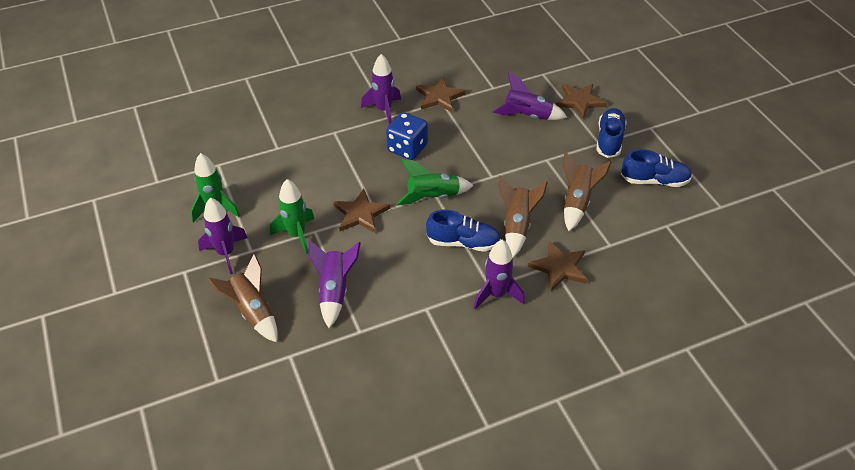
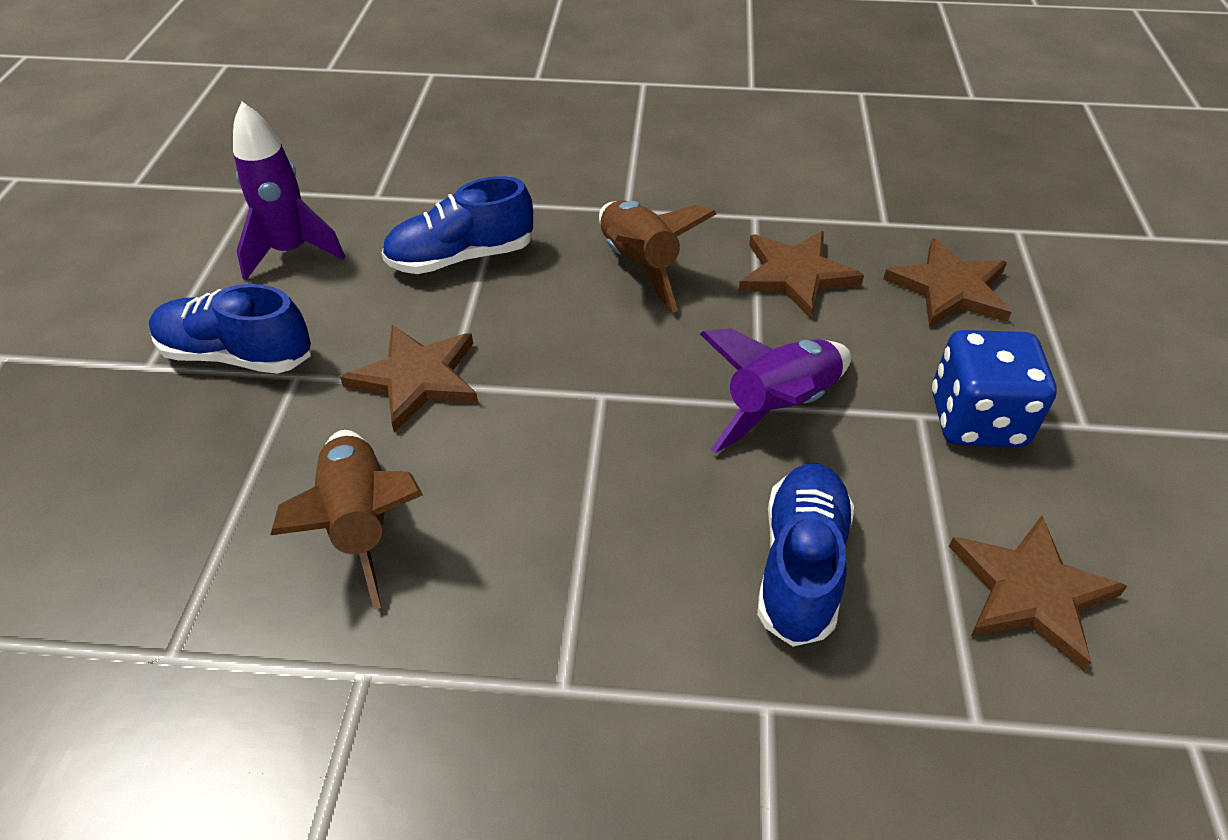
brown rocket: 3 -> 2
green rocket: 3 -> 0
purple rocket: 5 -> 2

